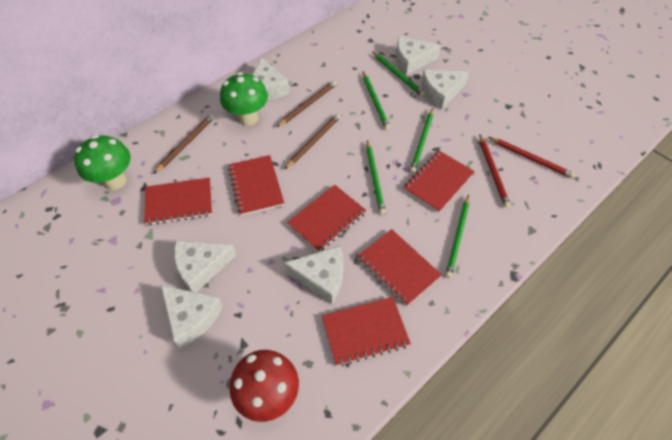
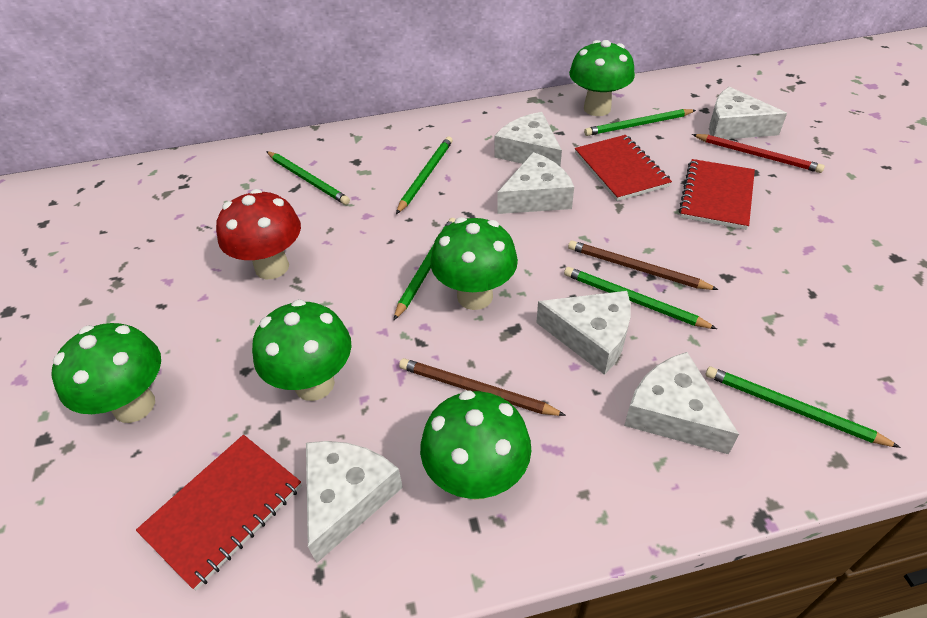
brown pencil: 3 -> 2
green mushroom: 2 -> 5
green pencil: 5 -> 6
red notebook: 6 -> 3
red pencil: 2 -> 1

